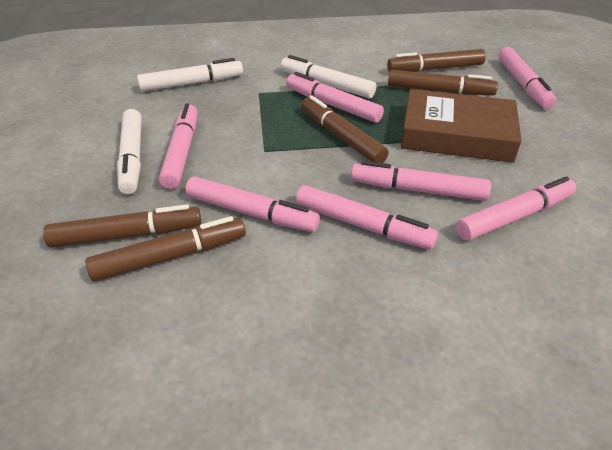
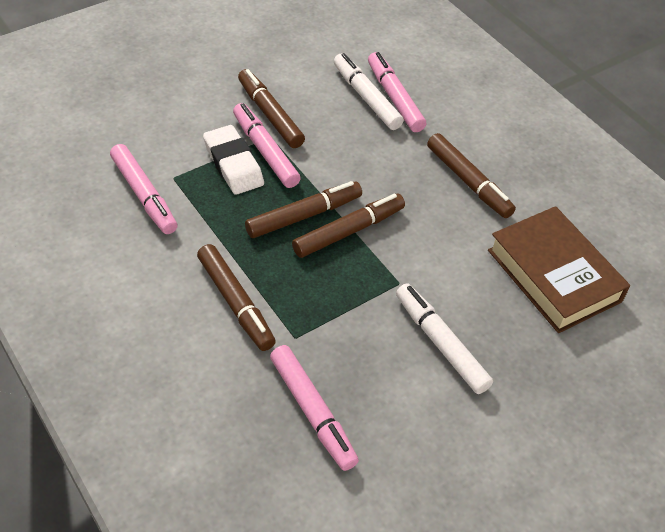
pink marker: 7 -> 4
white eraser: 0 -> 1
white marker: 3 -> 2

